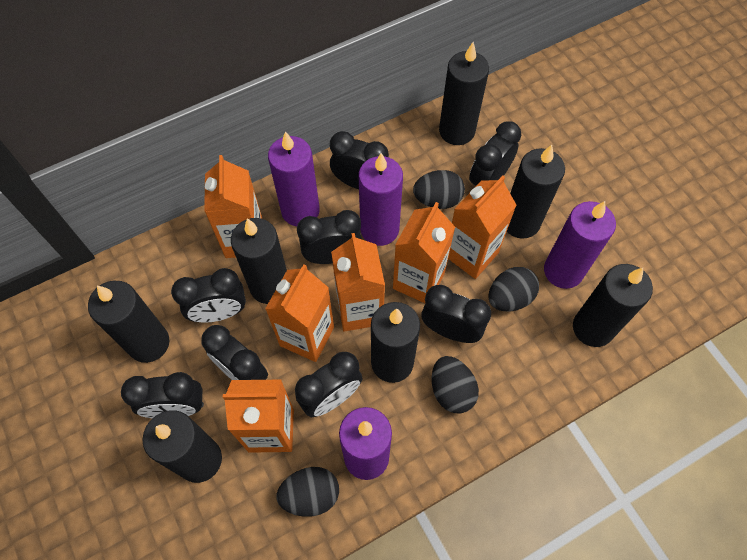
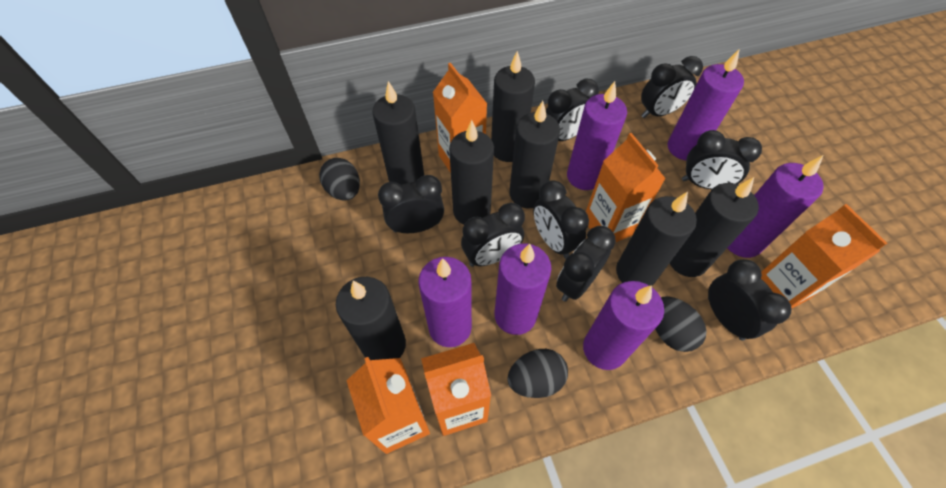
black egg: 4 -> 3
orange carton: 6 -> 5
purple candle: 4 -> 6

